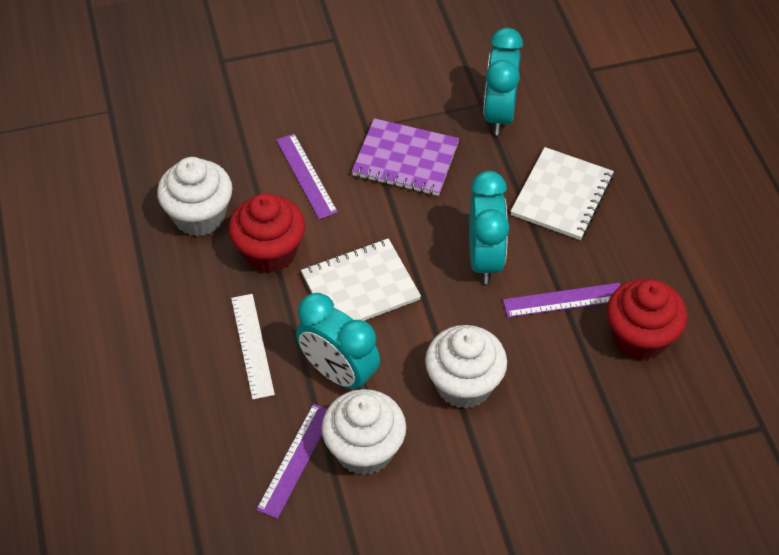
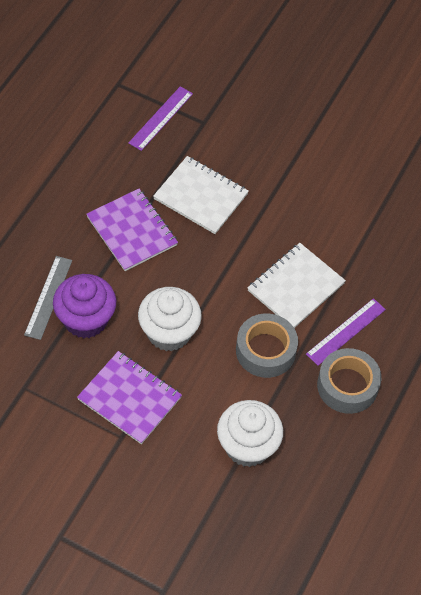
grey ruler: 0 -> 1
grey tape: 0 -> 2
purple cupcake: 0 -> 1
purple notebook: 1 -> 2
purple ruler: 3 -> 2
red cupcake: 2 -> 0
turquoise clock: 3 -> 0
white cupcake: 3 -> 2
white ruler: 1 -> 0

